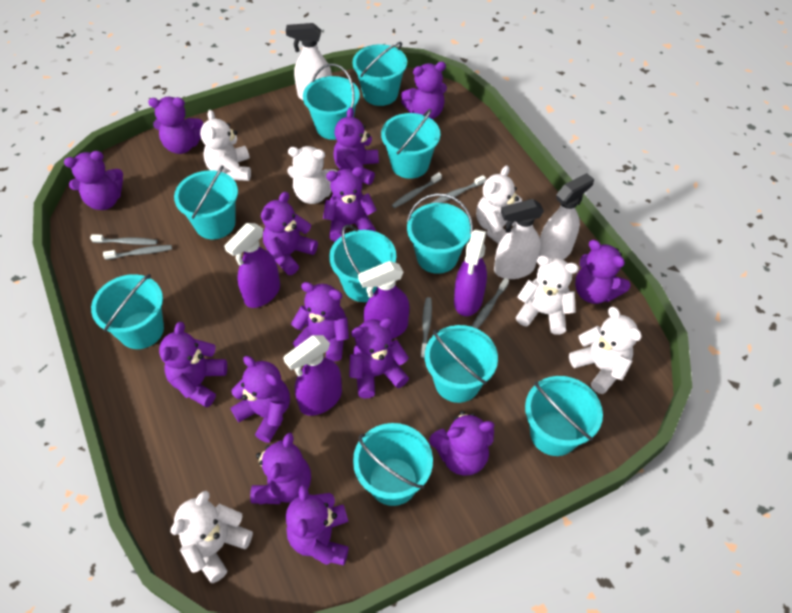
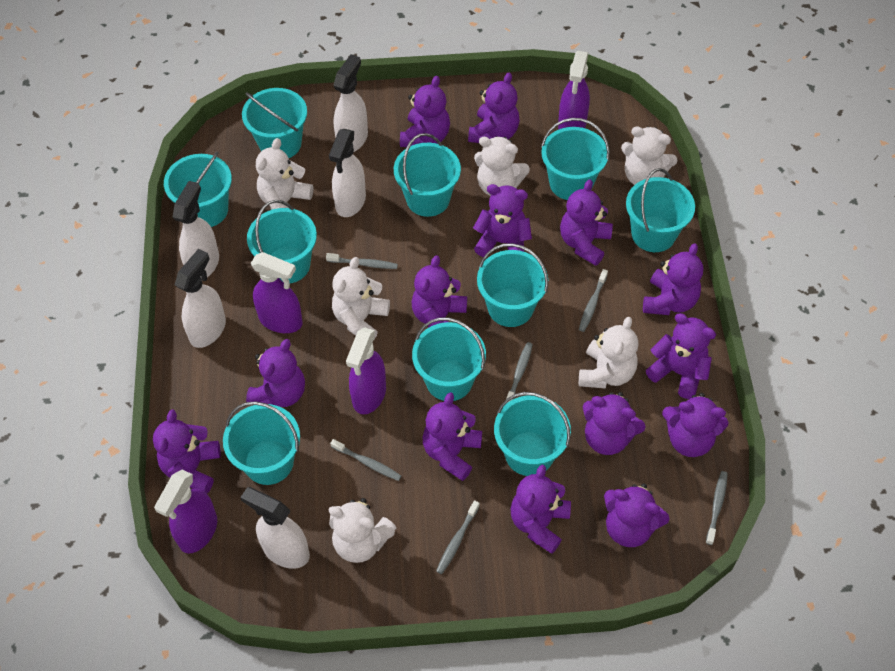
white spray bottle: 3 -> 5

